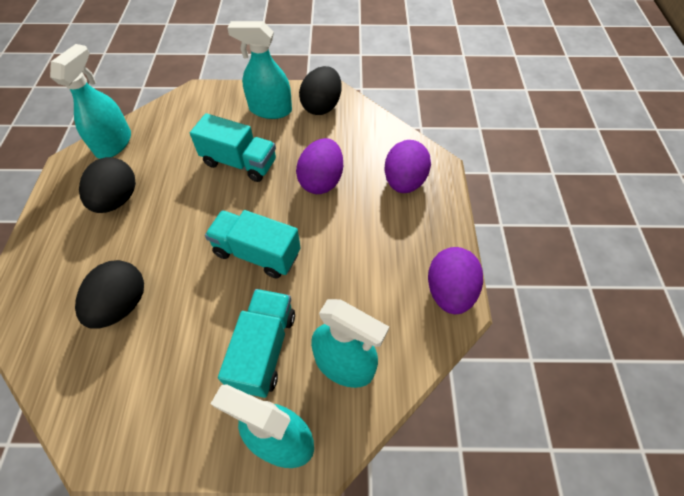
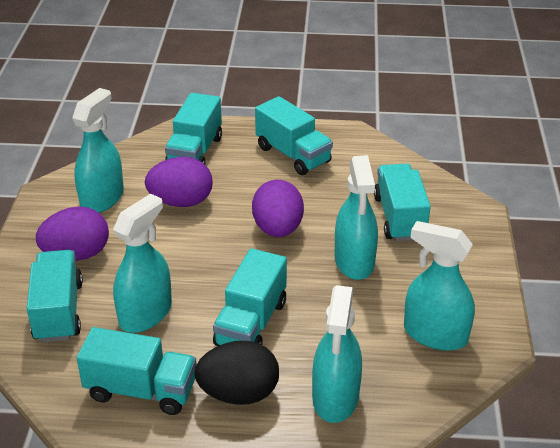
black egg: 3 -> 1
turquoise spray bottle: 4 -> 5
turquoise truck: 3 -> 6

